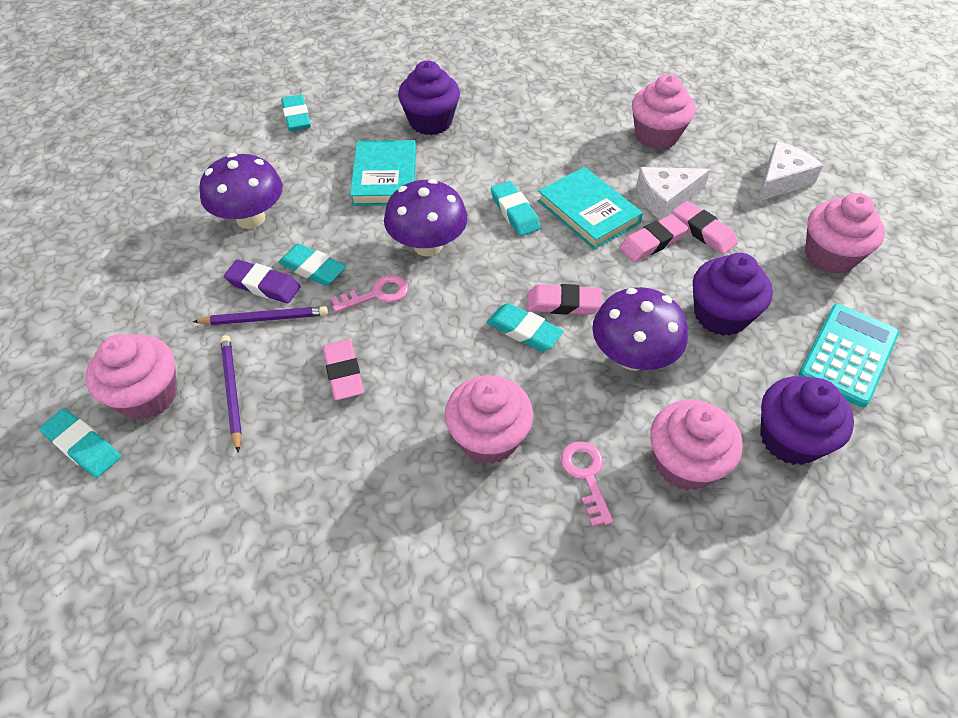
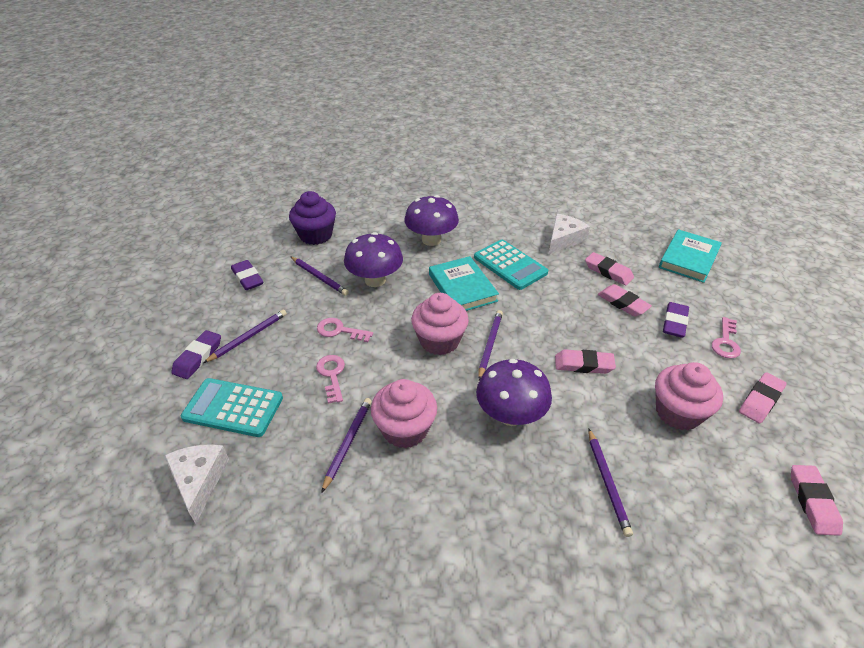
pink cupcake: 5 -> 3
pink eraser: 4 -> 5
pink key: 2 -> 3
purple cupcake: 3 -> 1
purple eraser: 1 -> 3
purple pencil: 2 -> 5
turquoise calculator: 1 -> 2
turquoise eraser: 5 -> 0

